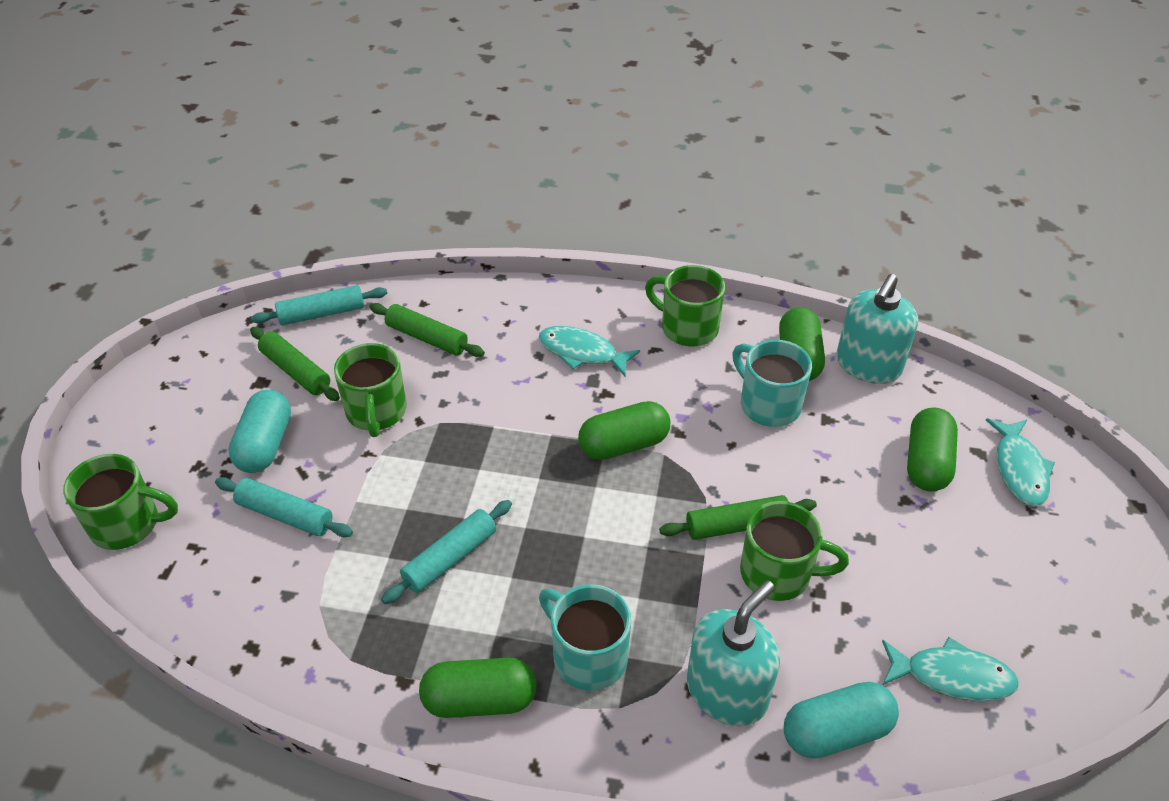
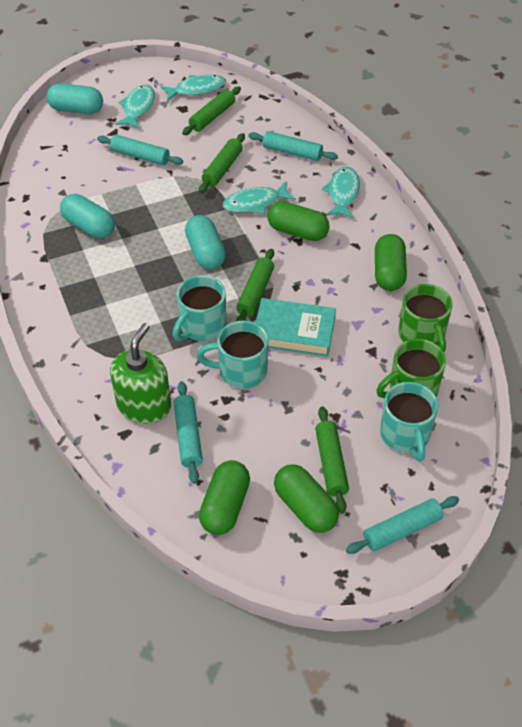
green mug: 4 -> 2
green rolling pin: 3 -> 4
green soap dispenser: 0 -> 1
turquoise book: 0 -> 1
turquoise capsule: 2 -> 3
turquoise fish: 3 -> 4
turquoise mug: 2 -> 3
turquoise rolling pin: 3 -> 4
turquoise soap dispenser: 2 -> 0

